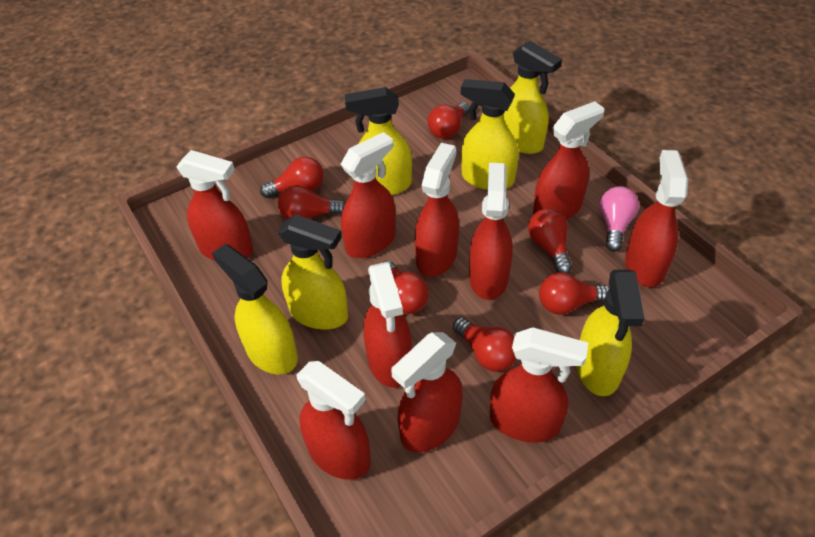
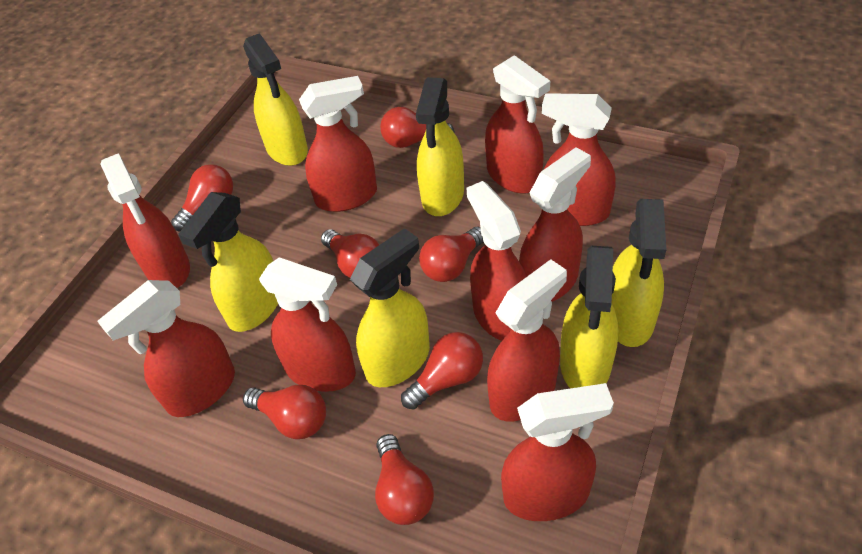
pink light bulb: 1 -> 0

